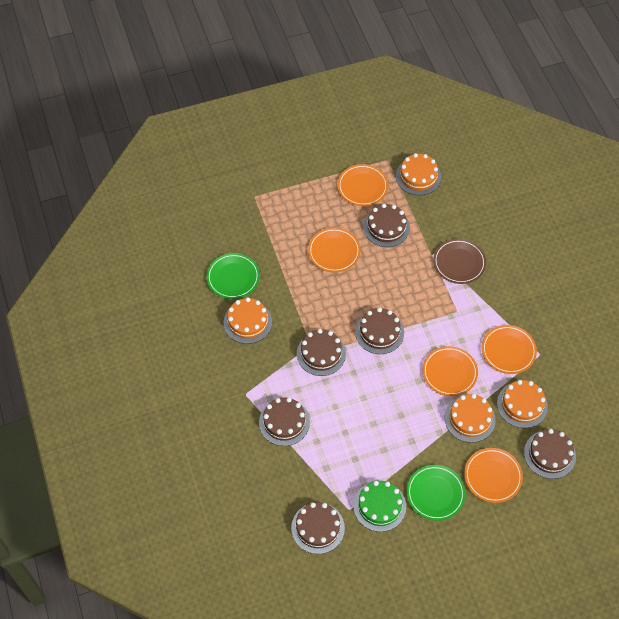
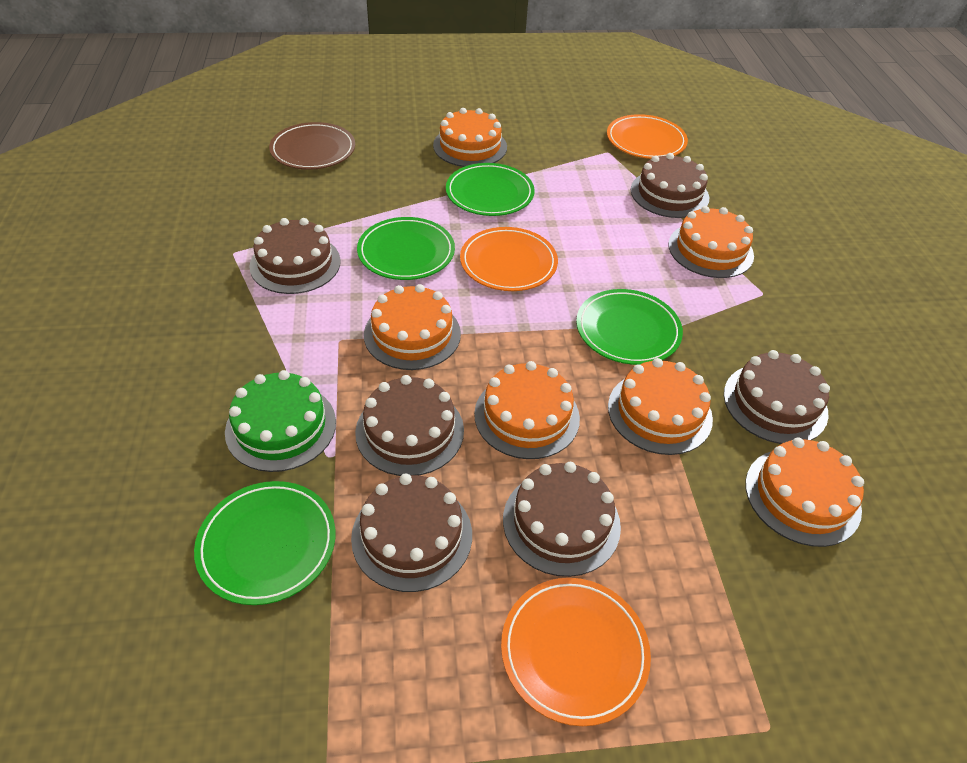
green plate: 2 -> 4
orange cake: 4 -> 6
orange plate: 5 -> 3

